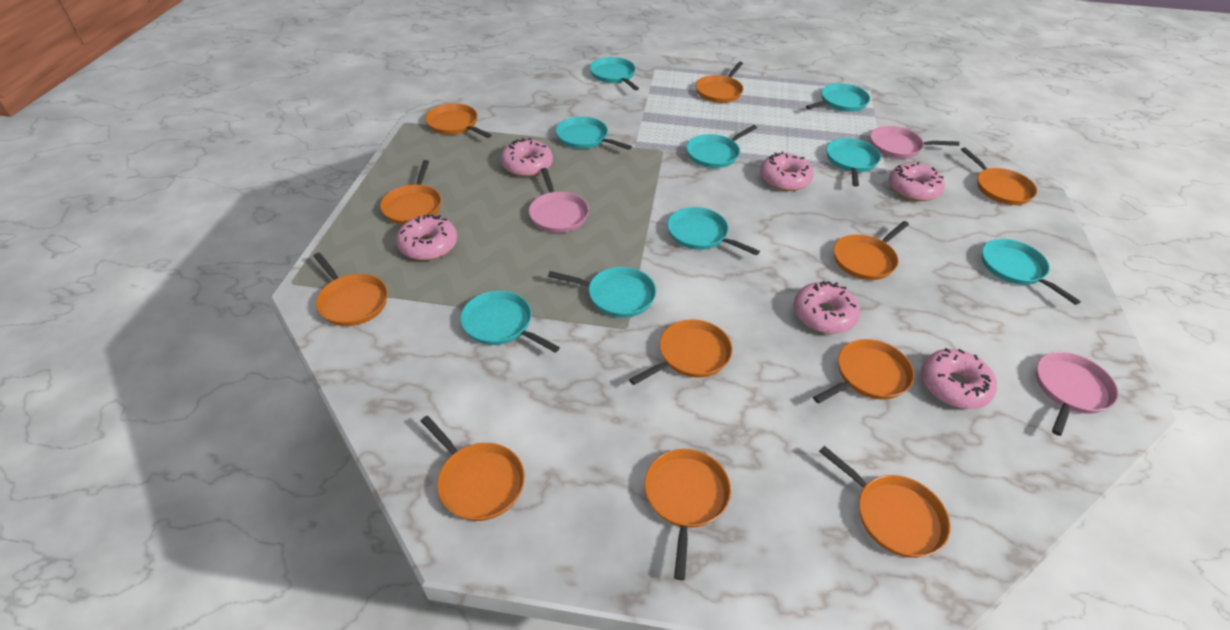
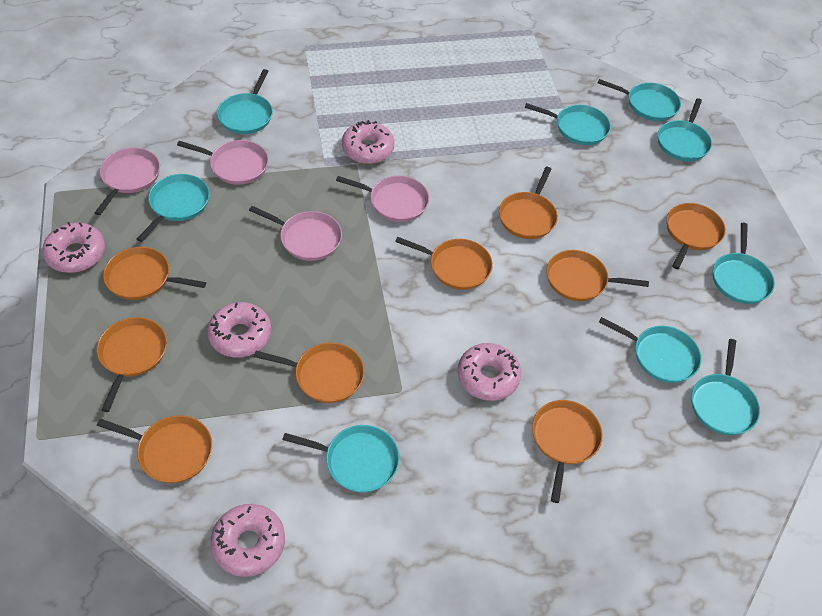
orange pan: 11 -> 9
pink donut: 6 -> 5
pink pan: 3 -> 4

